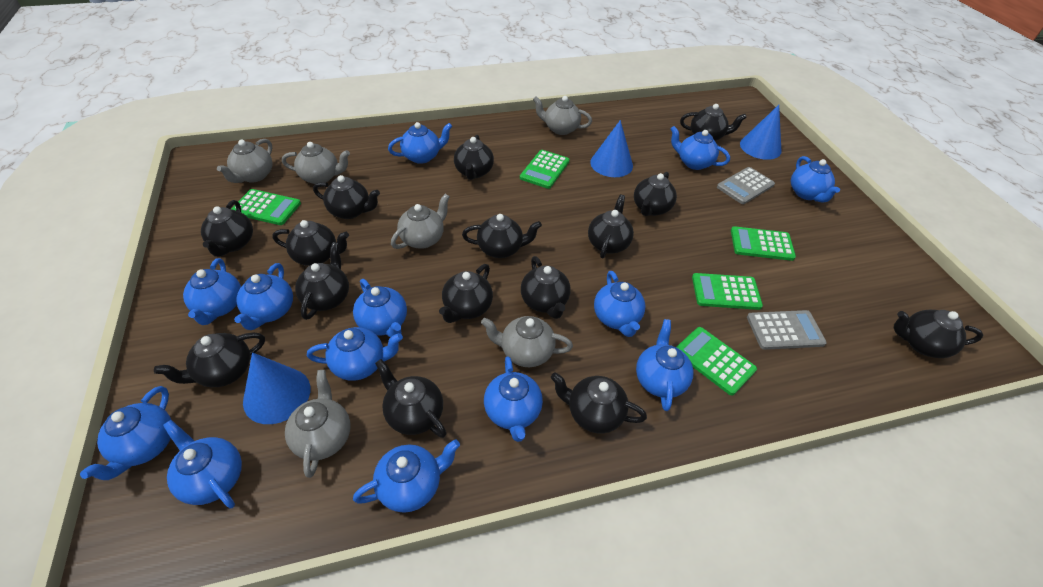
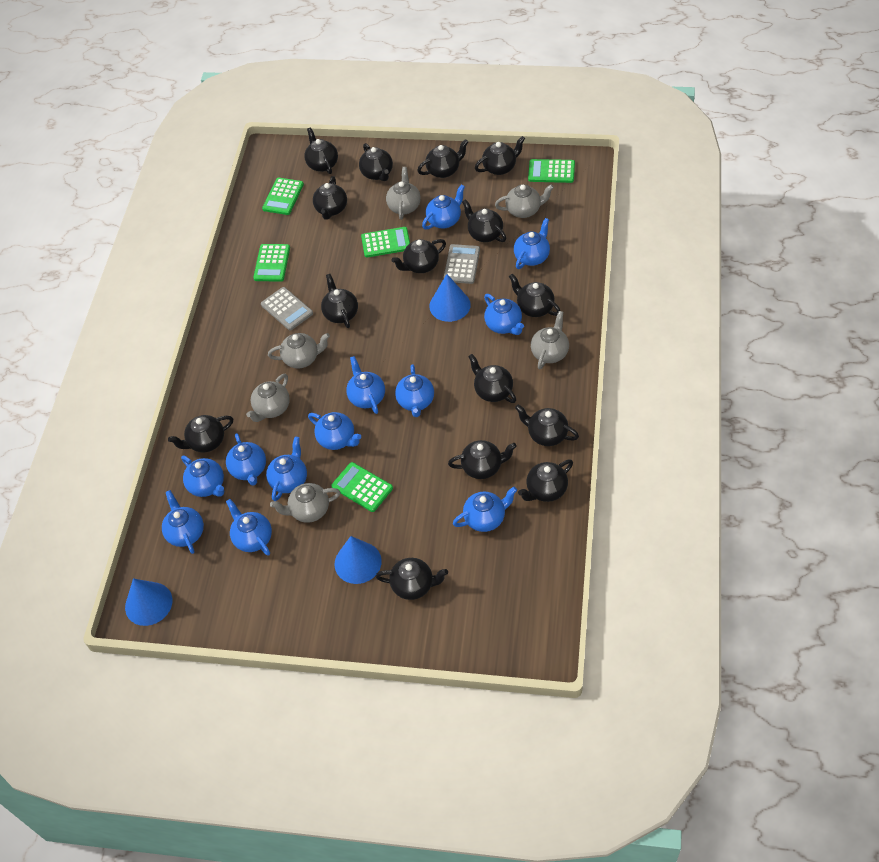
blue teapot: 13 -> 12

